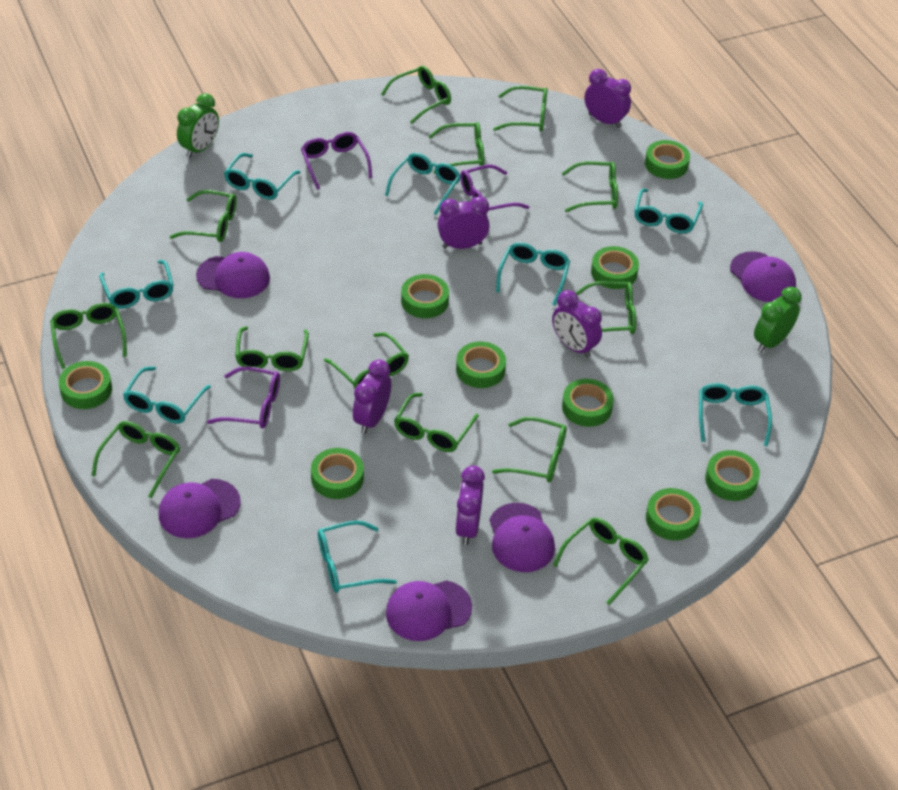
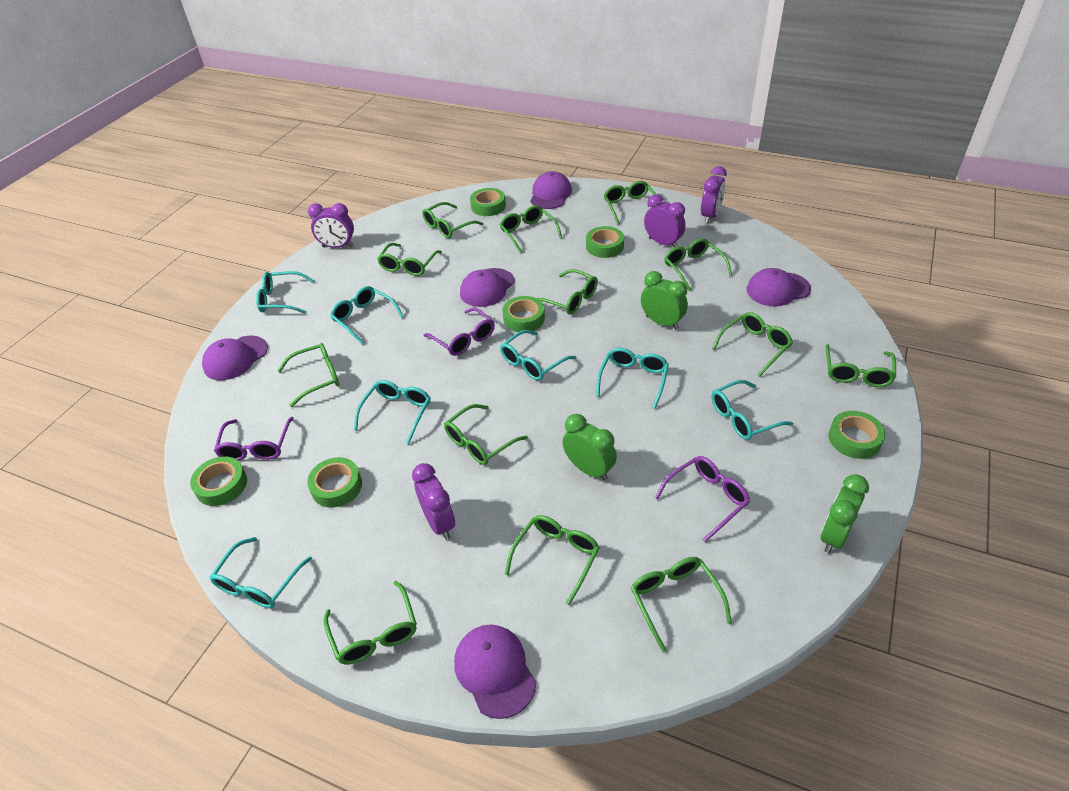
green clock: 2 -> 3
green tape: 9 -> 6
purple clock: 5 -> 4
turquoise glasses: 8 -> 7

